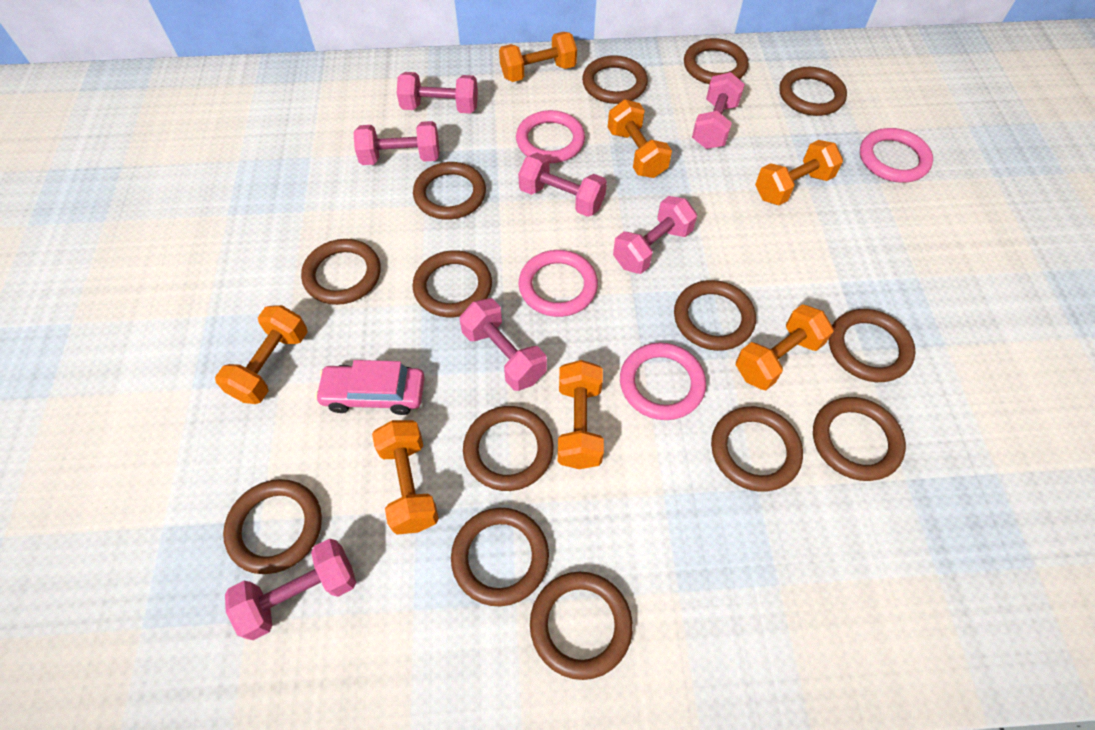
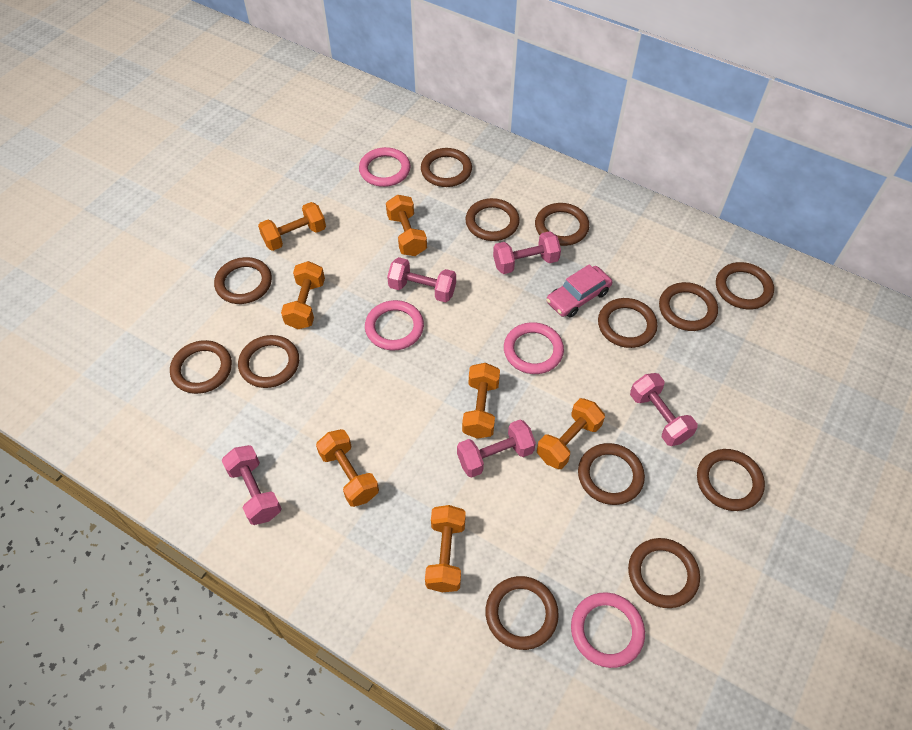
brown ring: 14 -> 13
pink dumbbell: 7 -> 5

